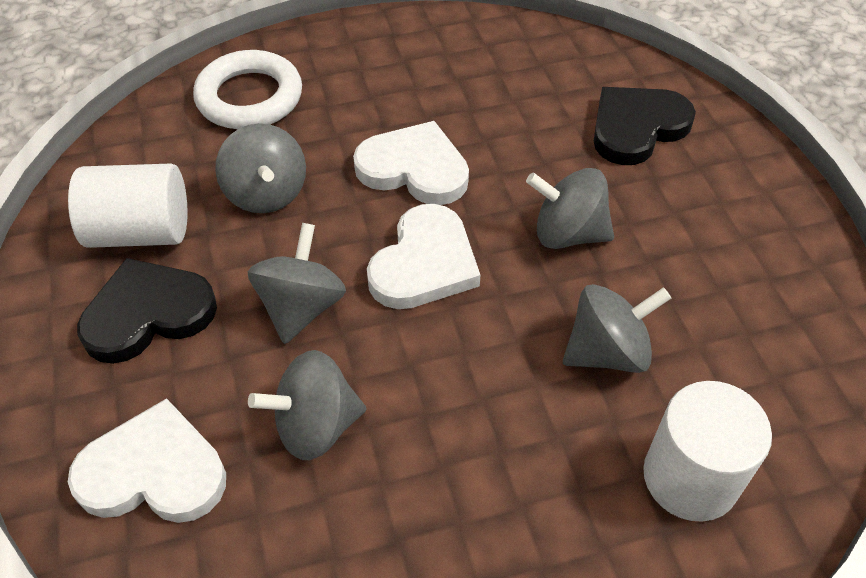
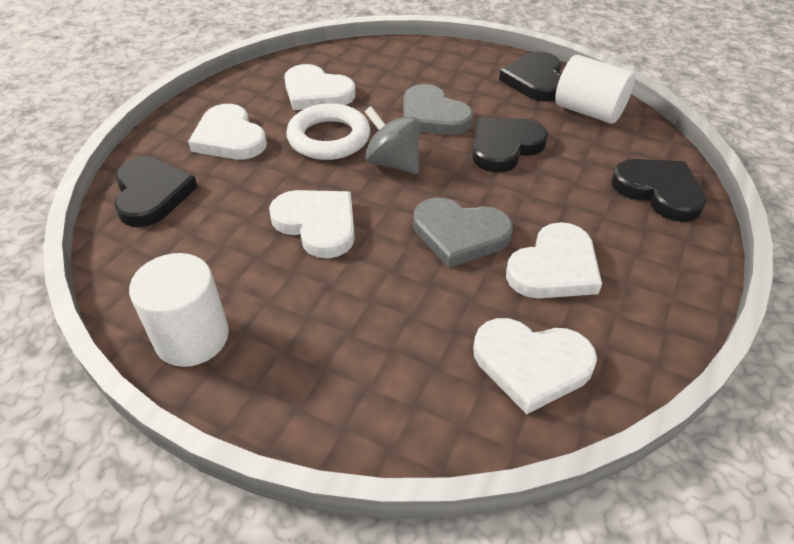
black heart: 2 -> 4
grey heart: 0 -> 2
grey spinning top: 5 -> 1
white heart: 3 -> 5

